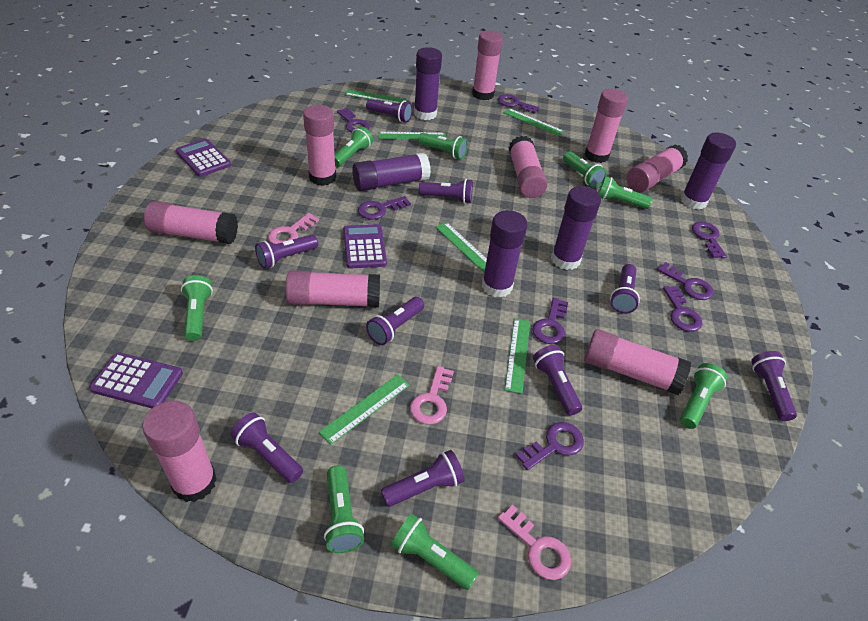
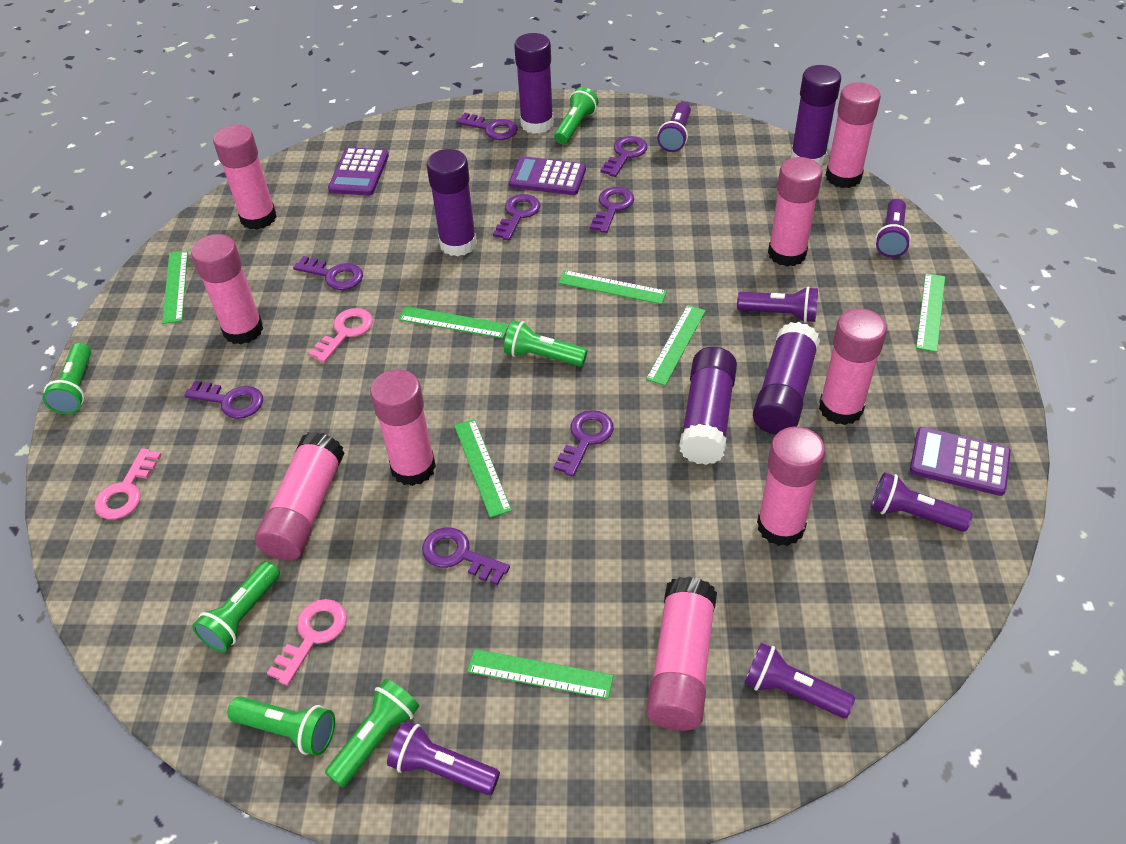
green flashlight: 8 -> 6
green ruler: 6 -> 7
purple flashlight: 9 -> 6

